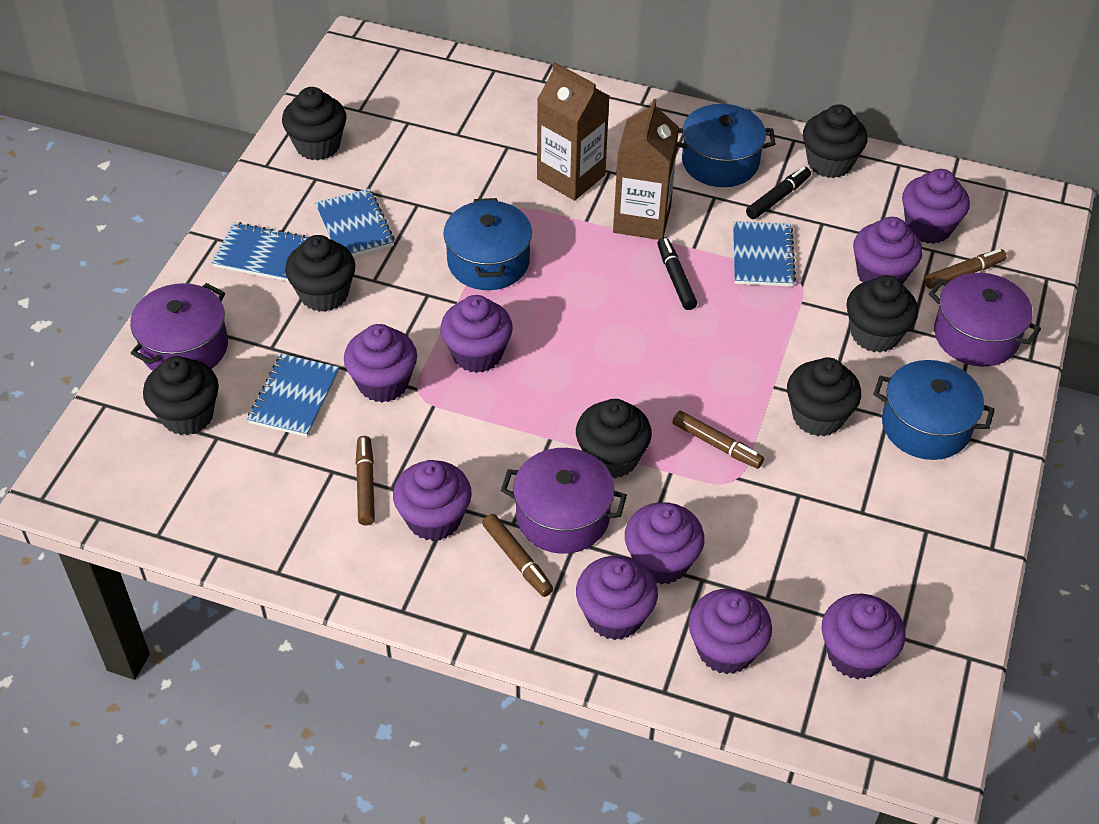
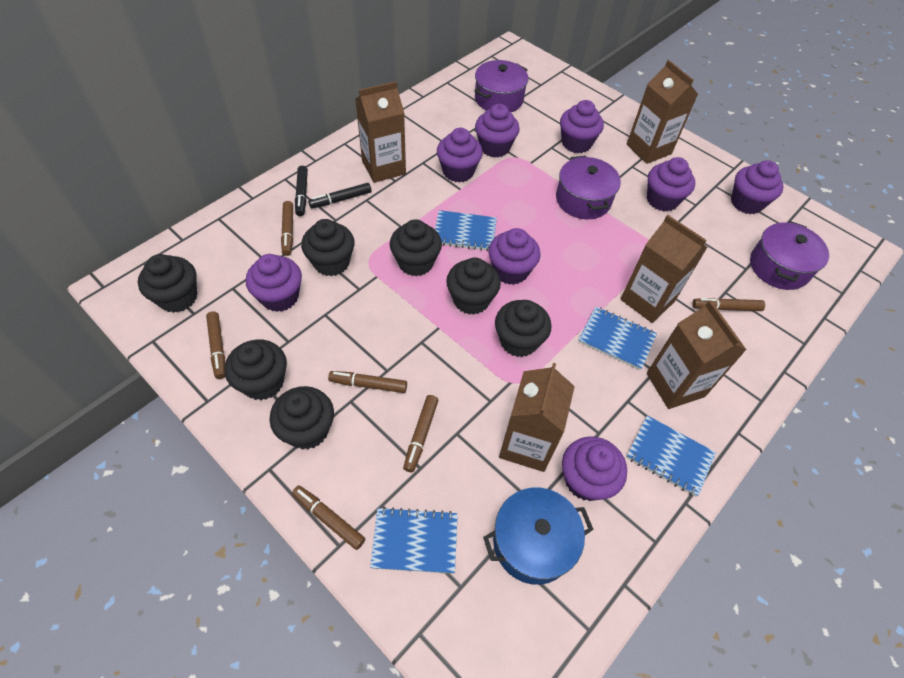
blue pot: 3 -> 1
brown carton: 2 -> 5
brown marker: 4 -> 6
purple cupcake: 9 -> 8

